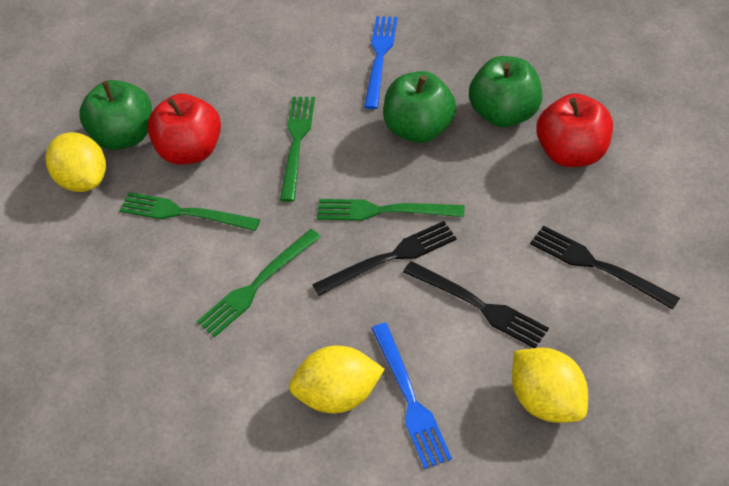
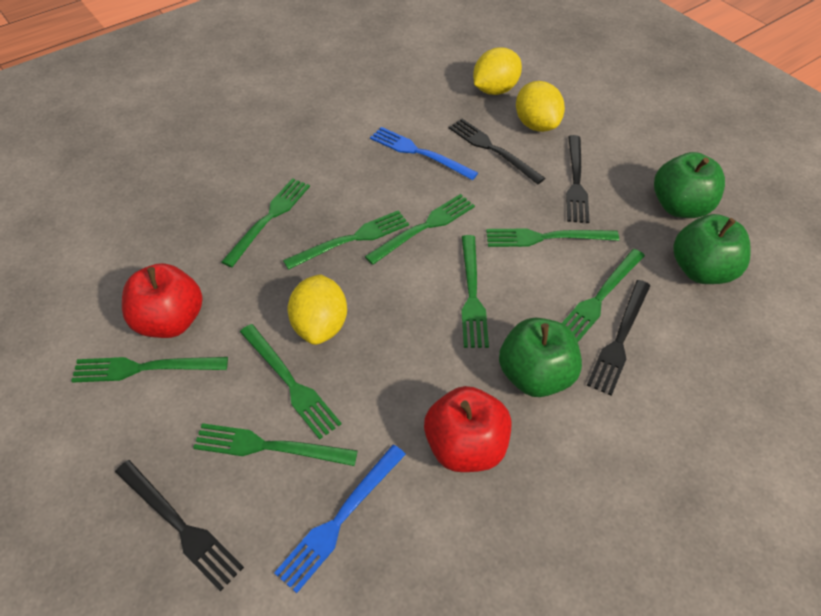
black fork: 3 -> 4
green fork: 4 -> 9

